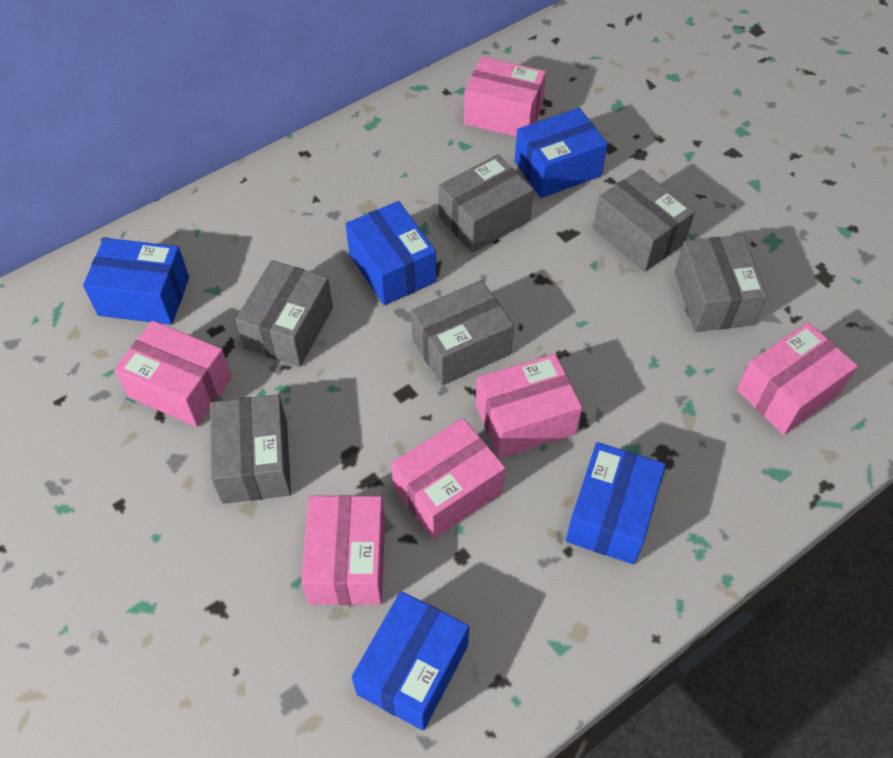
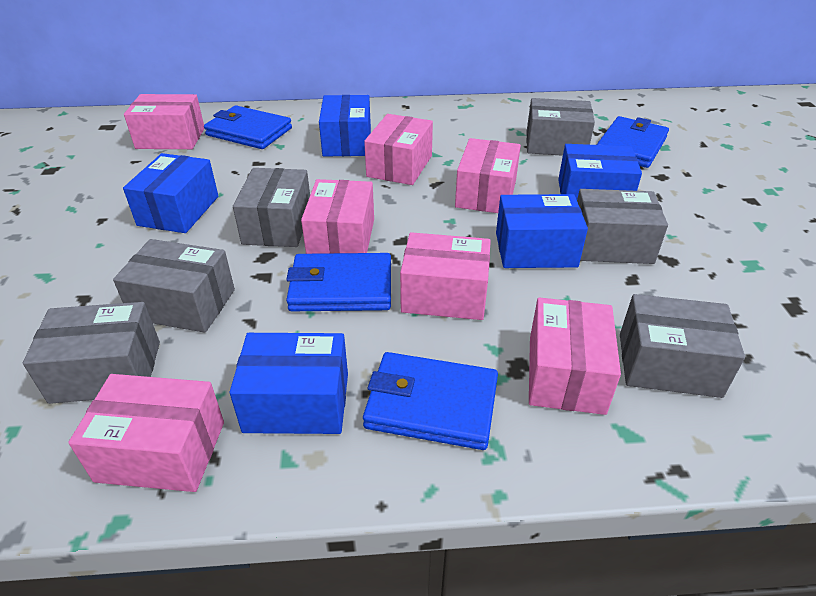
blue wallet: 0 -> 4
pink box: 6 -> 7

